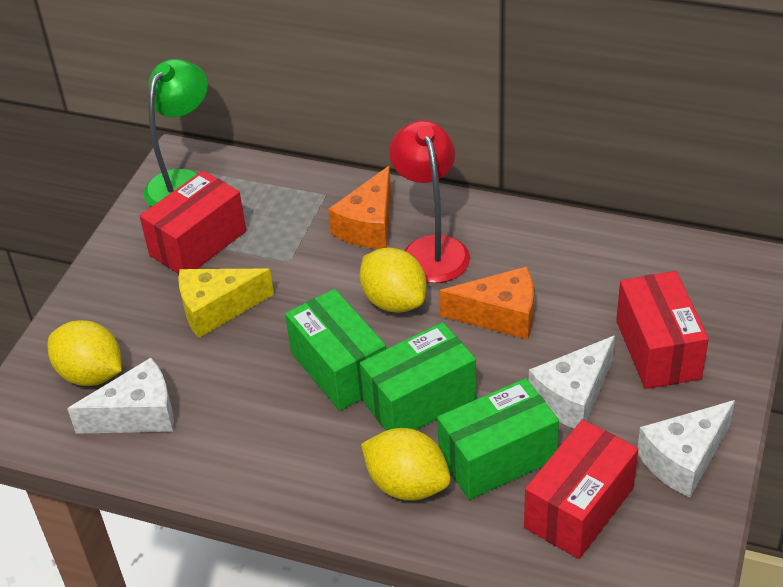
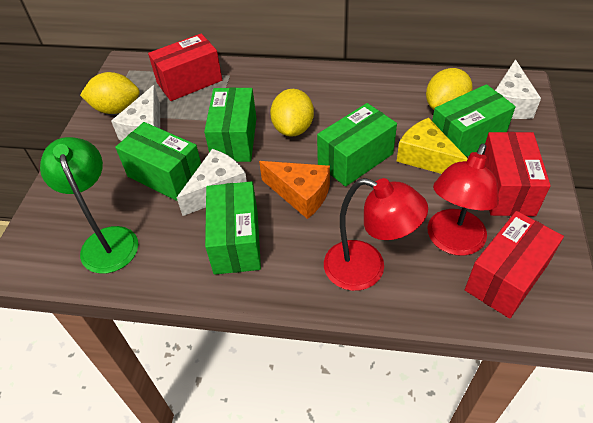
green box: 3 -> 5
orange cheese: 2 -> 1
red lamp: 1 -> 2

